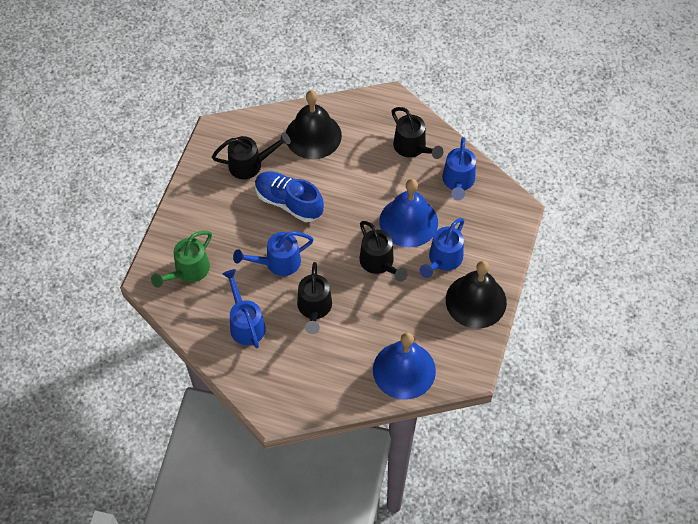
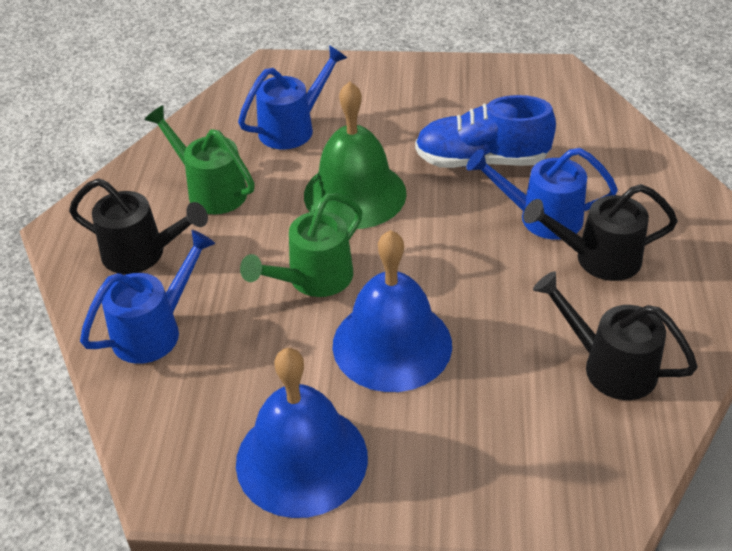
black bell: 2 -> 0
black watering can: 4 -> 3
blue watering can: 4 -> 3
green bell: 0 -> 1
green watering can: 1 -> 2

